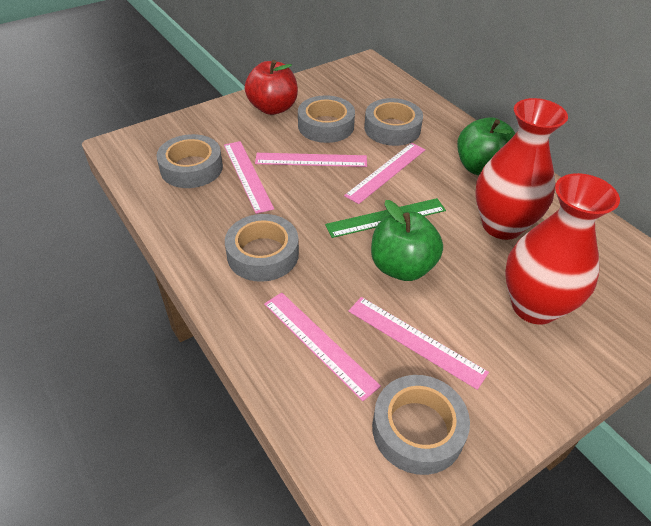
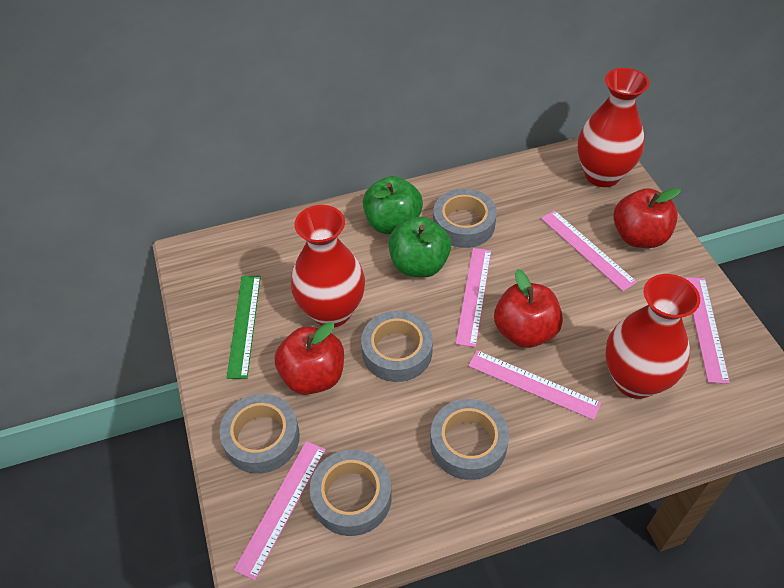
red apple: 1 -> 3
red vase: 2 -> 3

